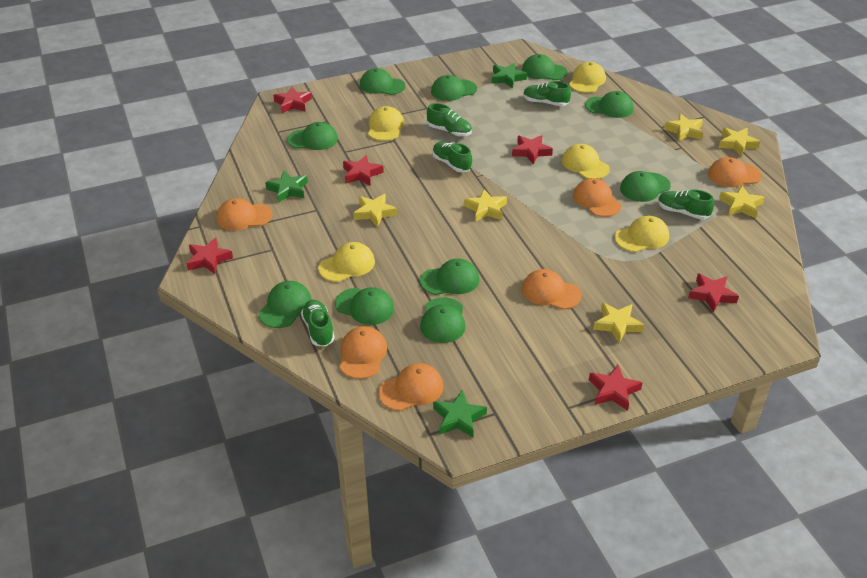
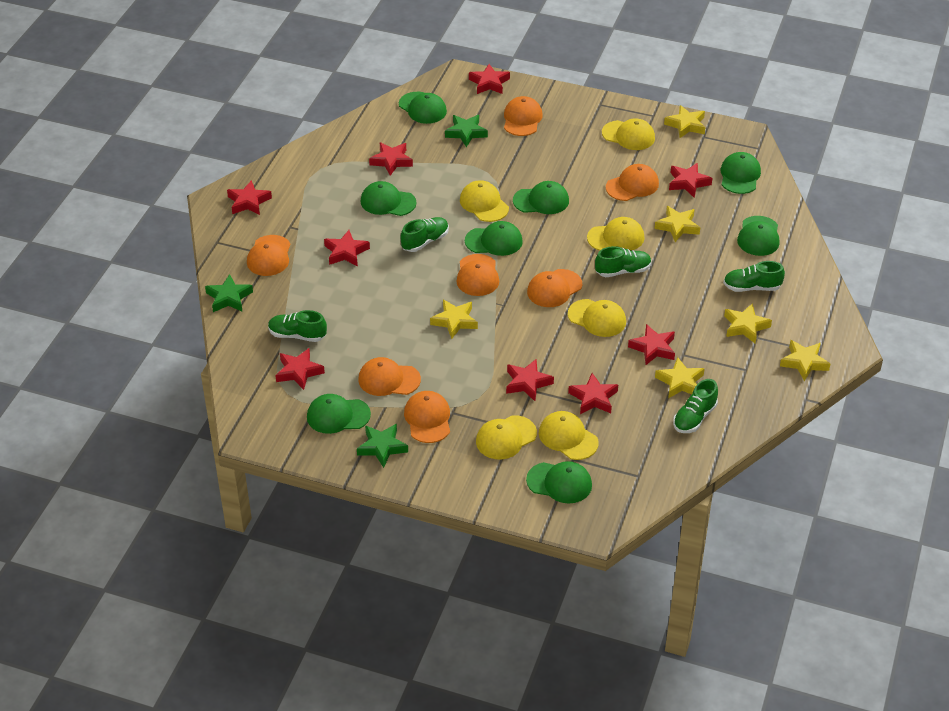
green cap: 10 -> 8
orange cap: 6 -> 7
red star: 6 -> 9
yellow cap: 5 -> 6

